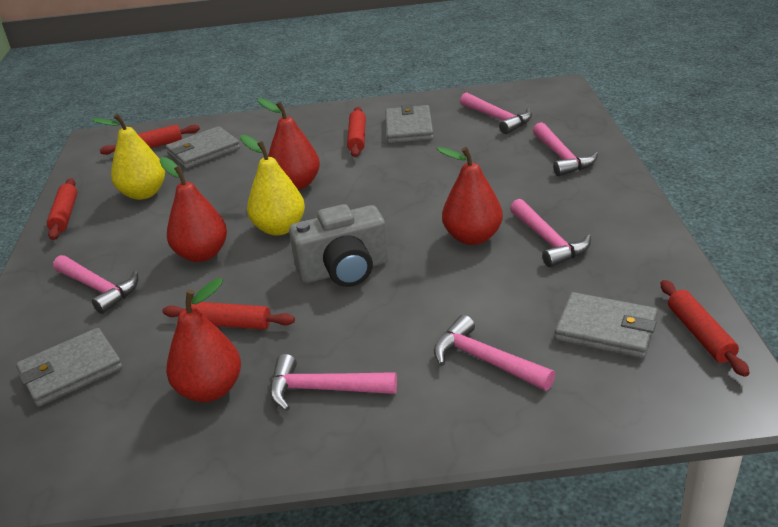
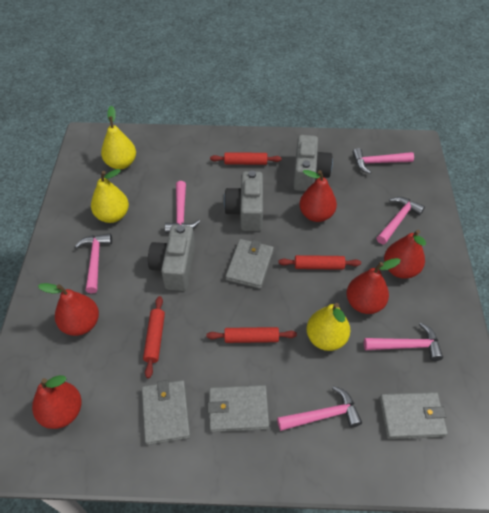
grey camera: 1 -> 3
red pear: 4 -> 5
red rolling pin: 5 -> 4
yellow pear: 2 -> 3

